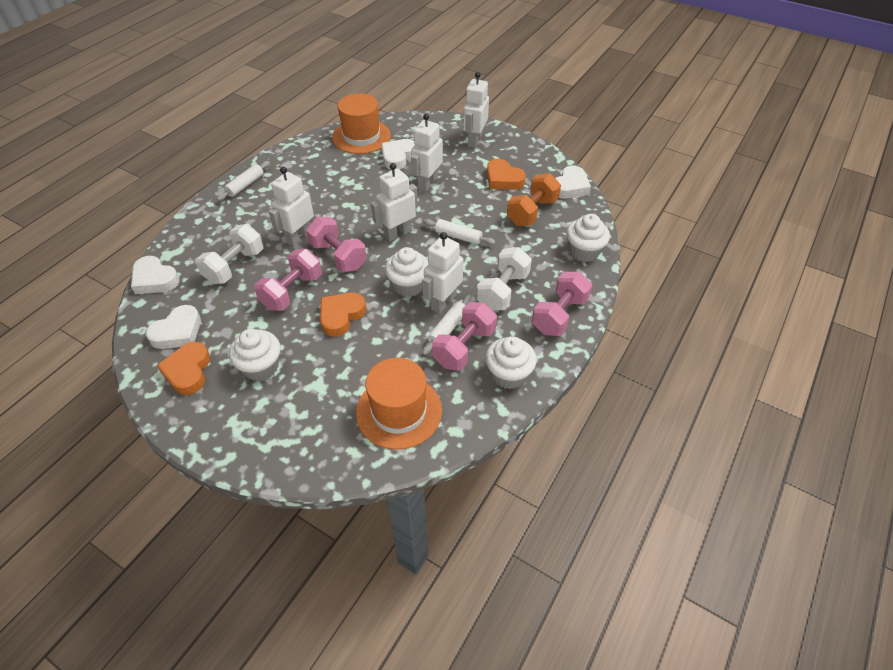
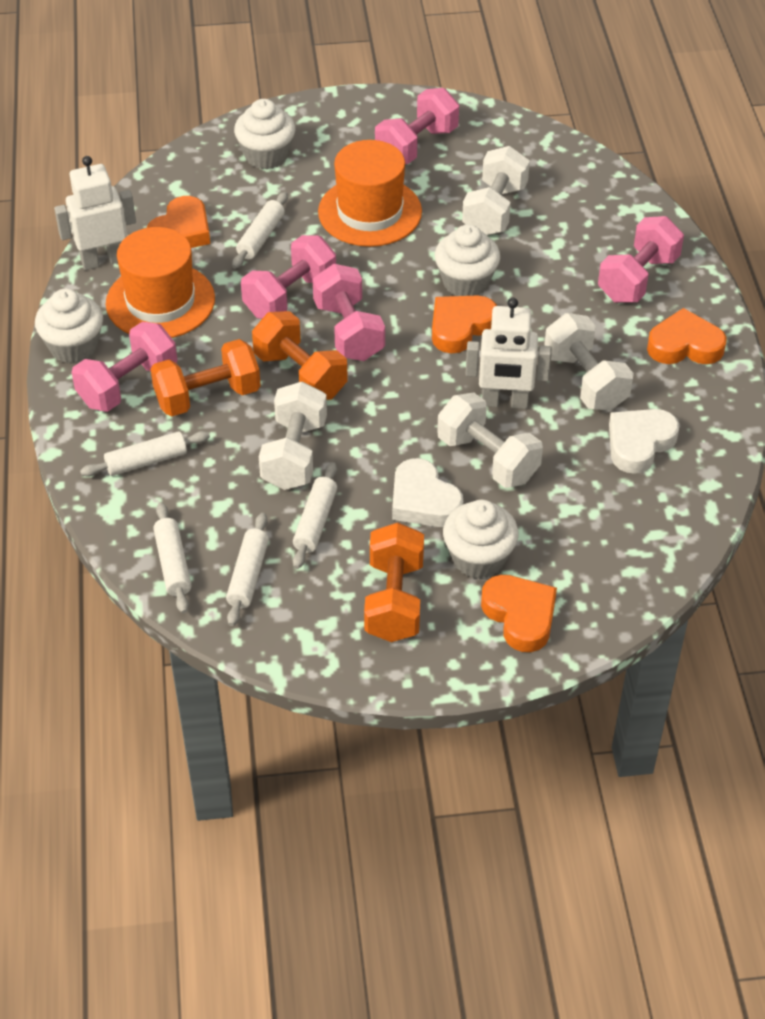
orange dumbbell: 1 -> 3
orange heart: 3 -> 4
pink dumbbell: 4 -> 5
white dumbbell: 2 -> 4
white heart: 4 -> 2
white robot: 5 -> 2
white rolling pin: 3 -> 5

